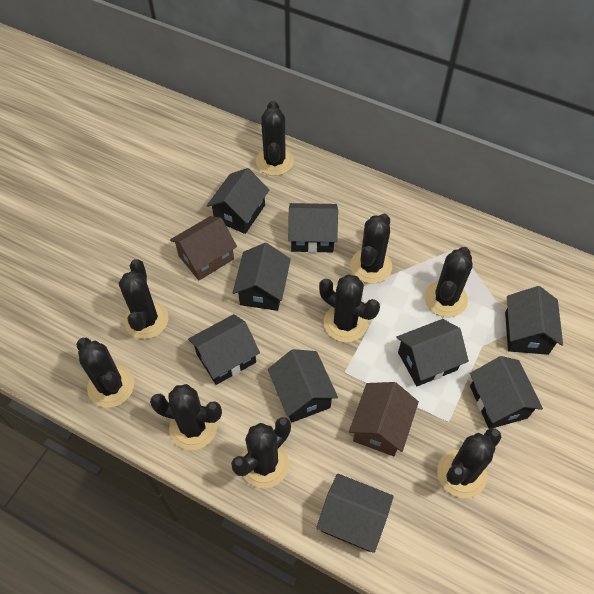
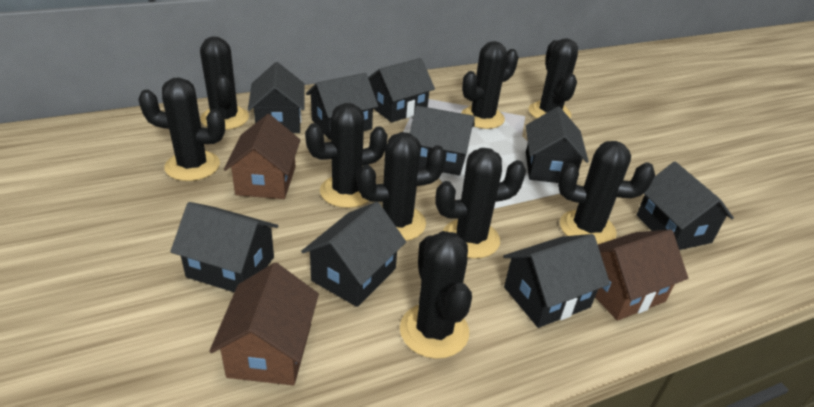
brown house: 2 -> 3

